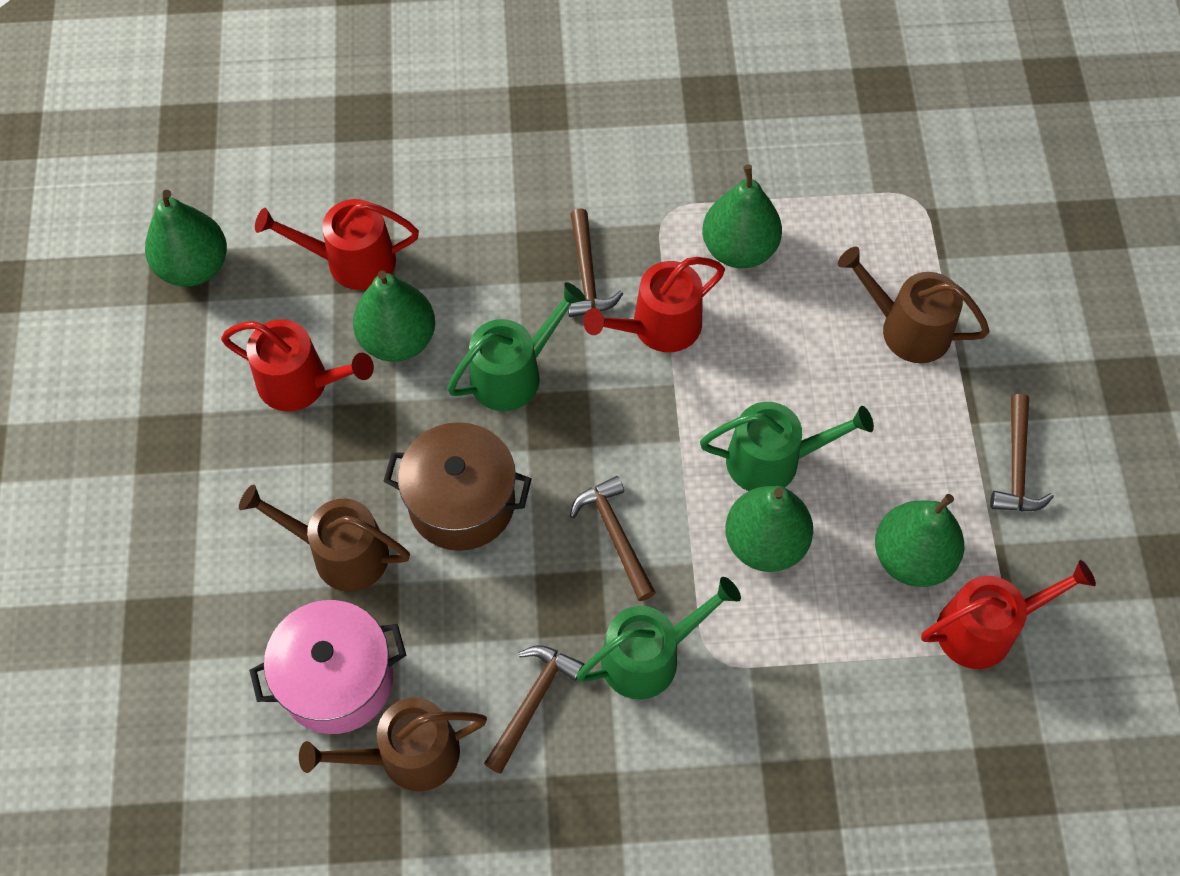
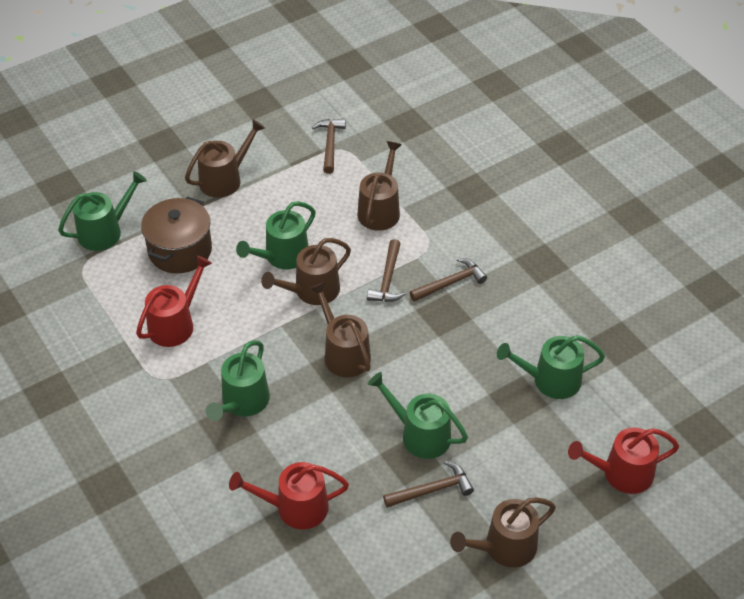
brown watering can: 3 -> 5
green pear: 5 -> 0
green watering can: 3 -> 5
pink pot: 1 -> 0
red watering can: 4 -> 3

